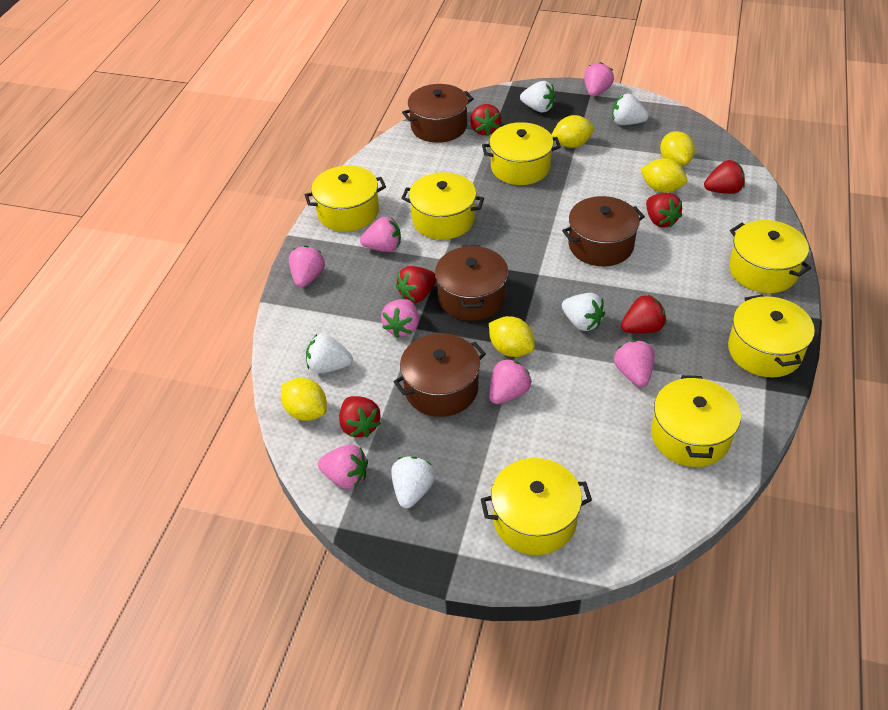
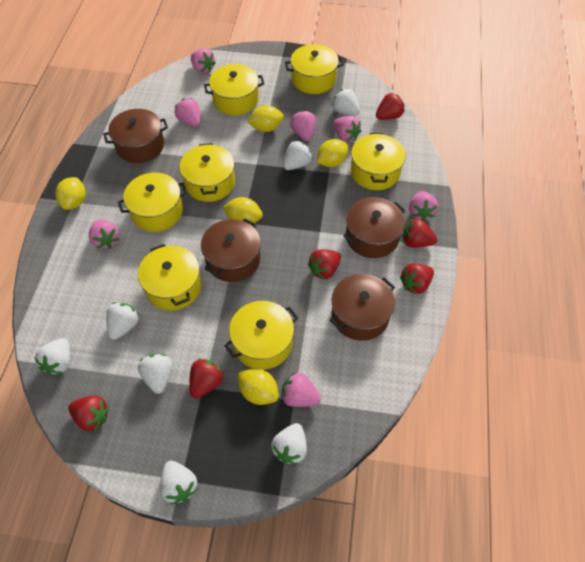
white strawberry: 5 -> 7

